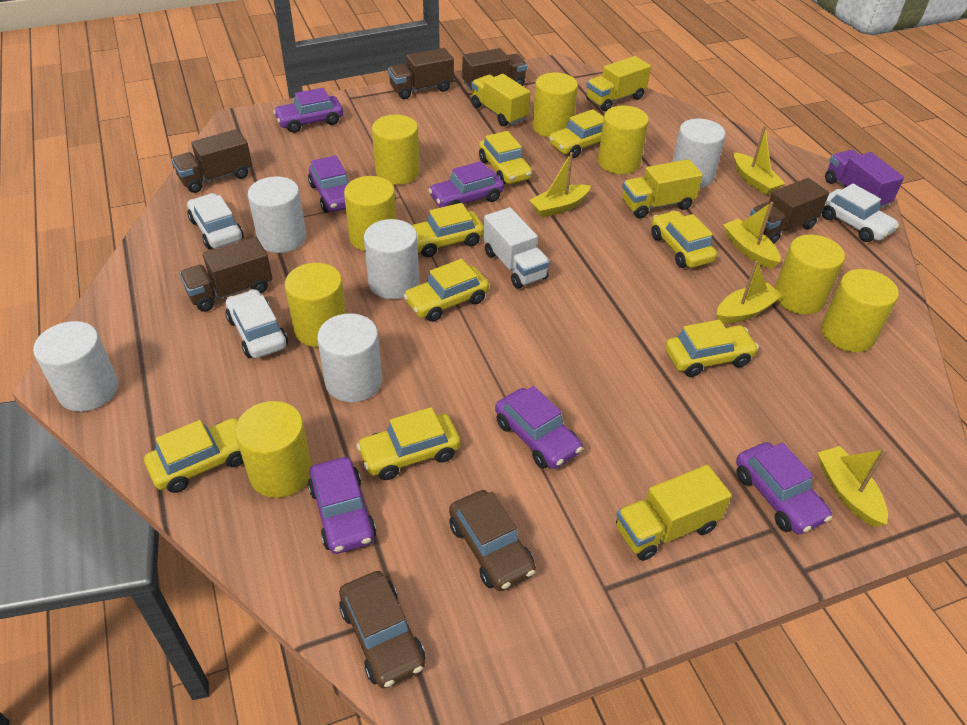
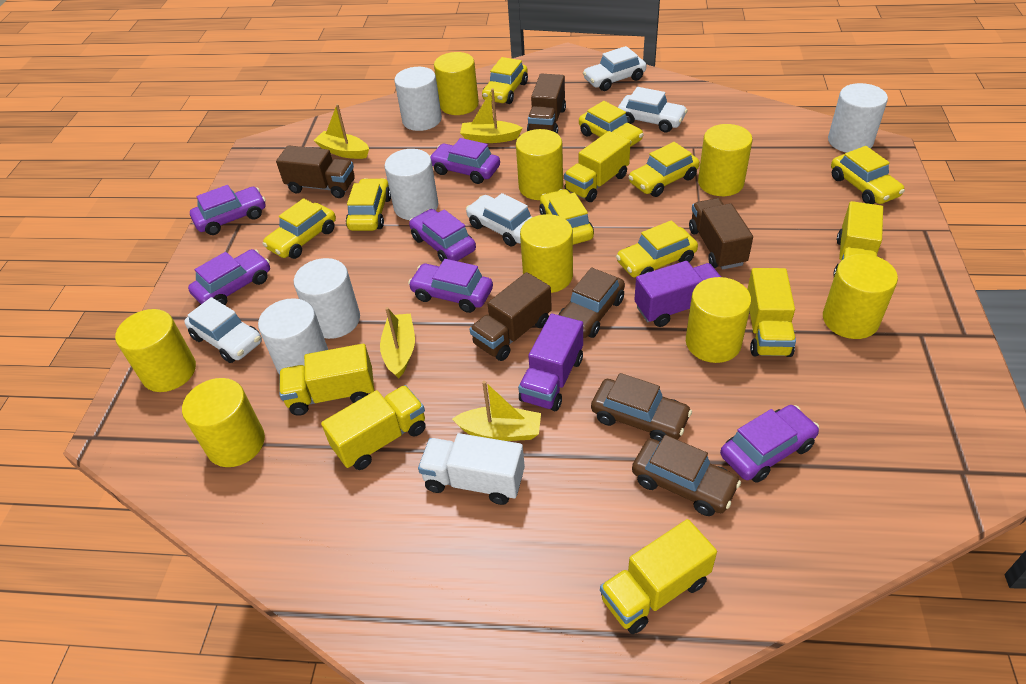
brown car: 2 -> 3
brown truck: 5 -> 4
purple truck: 1 -> 2
white car: 3 -> 4
yellow boat: 5 -> 4
yellow truck: 4 -> 6

